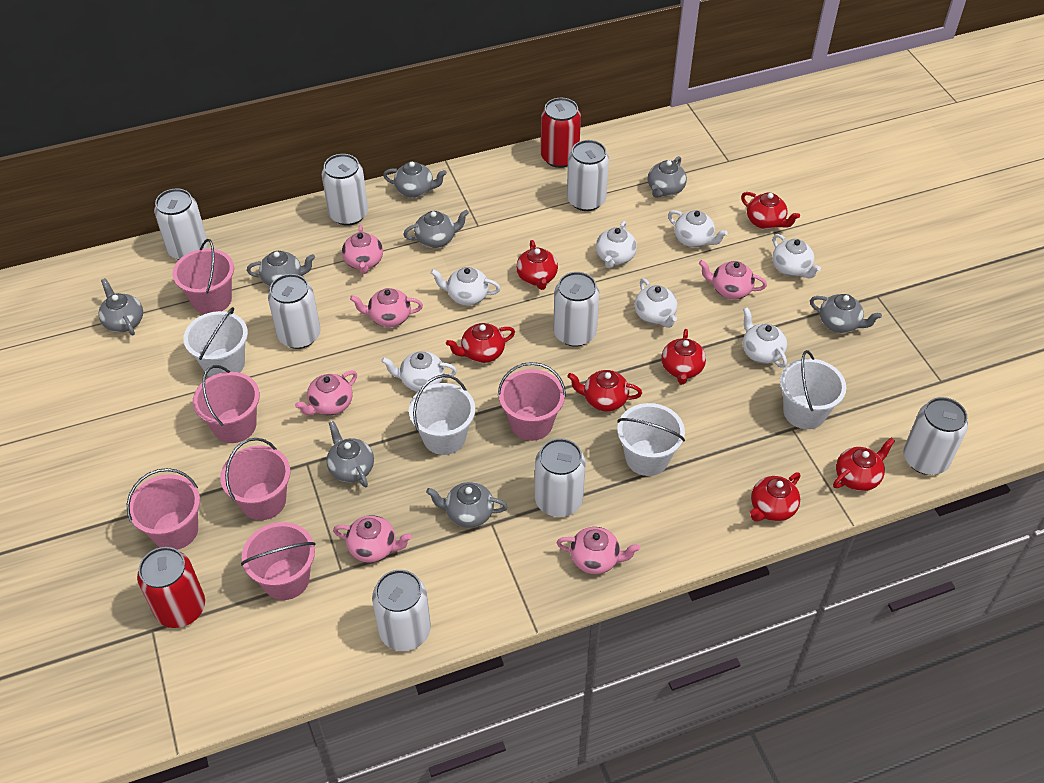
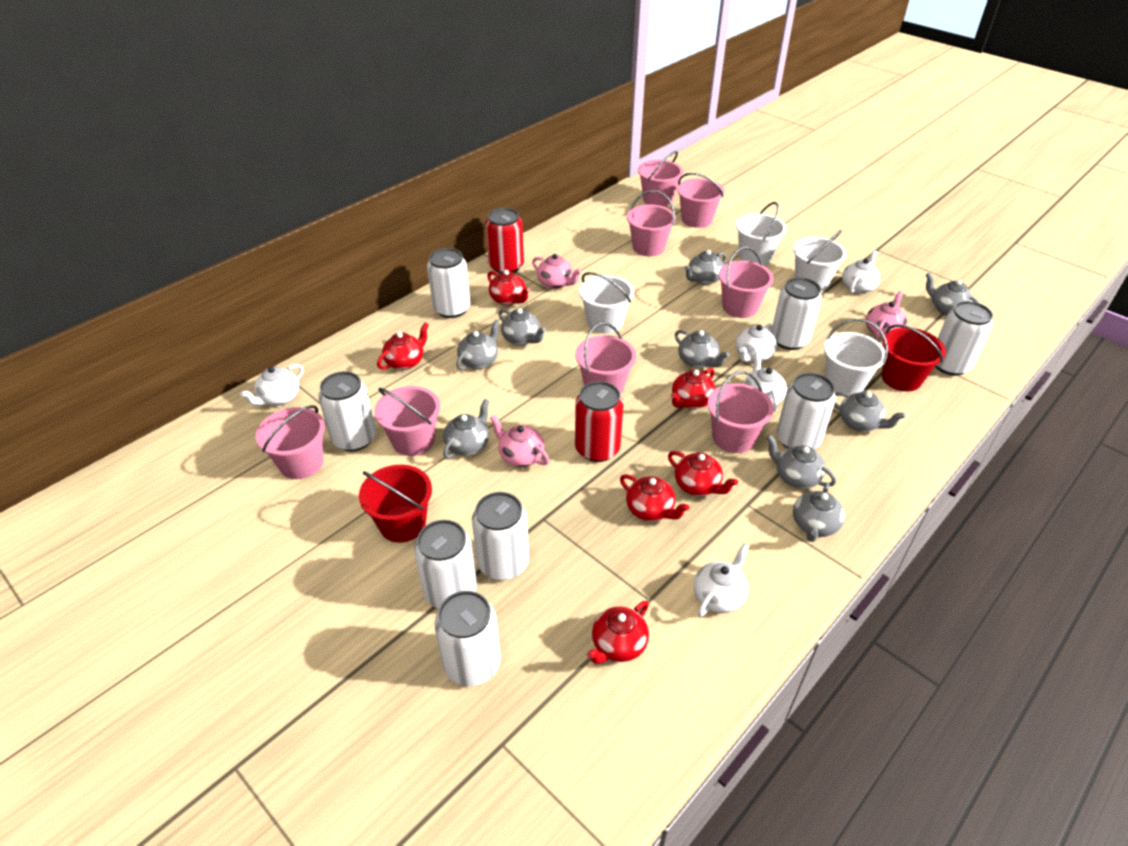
grey teapot: 8 -> 9
pink bucket: 6 -> 8
pink teapot: 6 -> 3
red bucket: 0 -> 2
red teapot: 7 -> 6
white teapot: 7 -> 5

